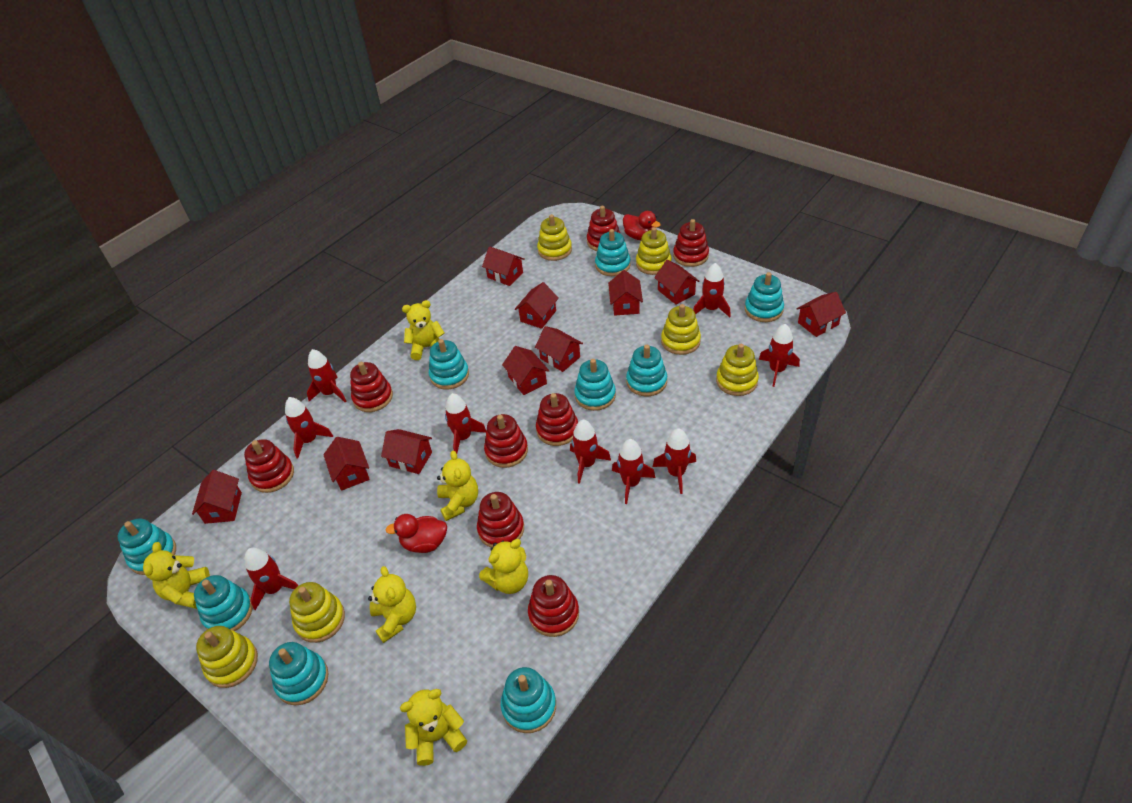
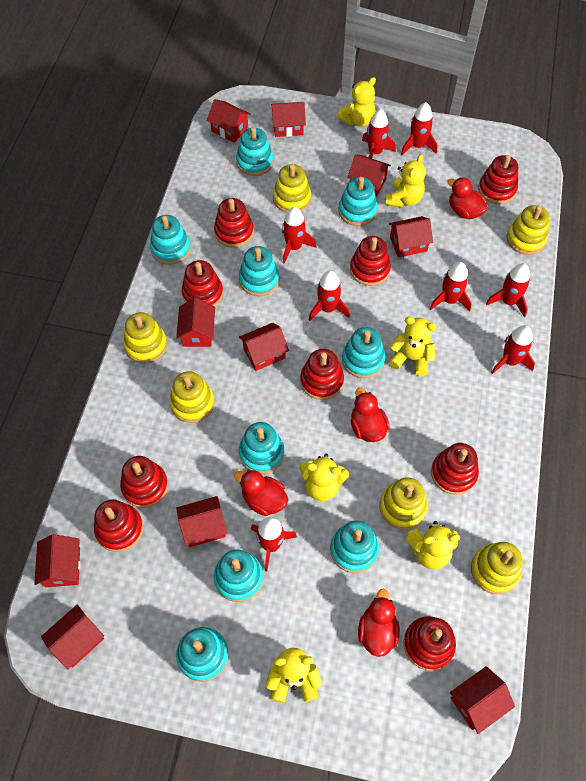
red duck: 2 -> 4
red rocket: 9 -> 8
red stacking toy: 8 -> 9

